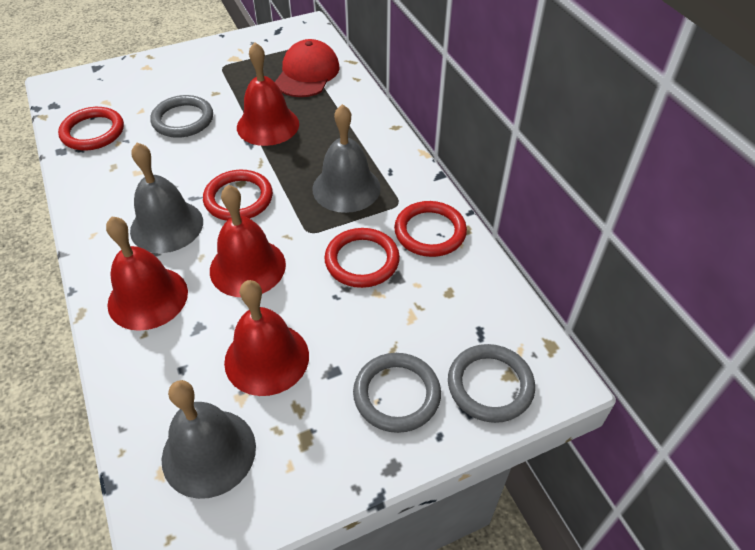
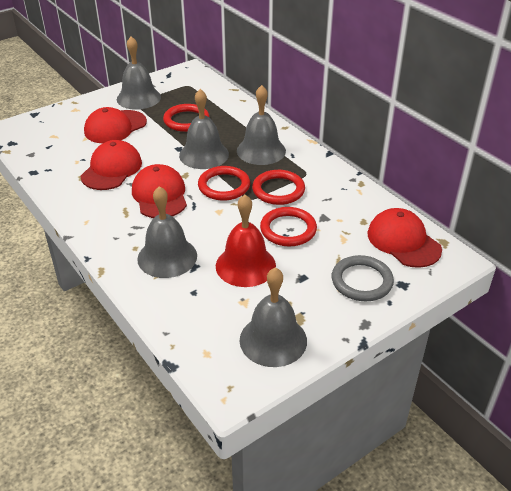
grey bell: 3 -> 5
grey ring: 3 -> 1
red bell: 4 -> 1
red cap: 1 -> 4

